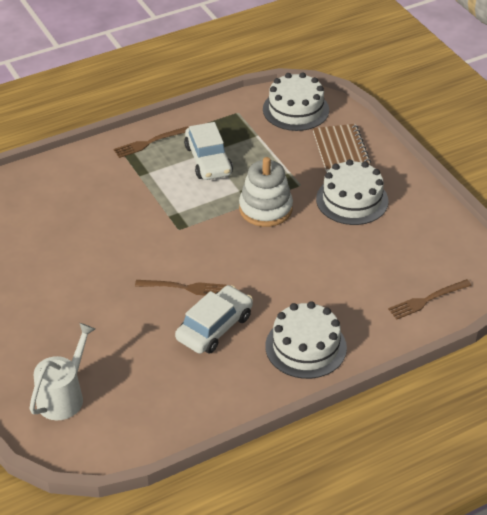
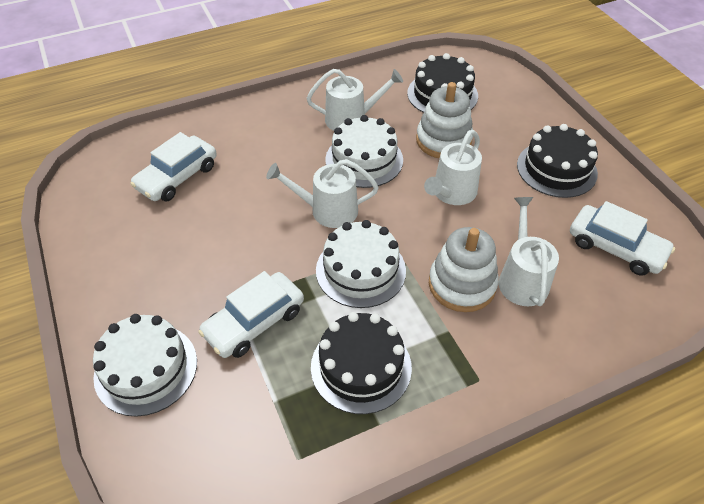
black cake: 0 -> 3
brown fork: 3 -> 0
brown notebook: 1 -> 0
white car: 2 -> 3
white stacking toy: 1 -> 2
white watering can: 1 -> 4

